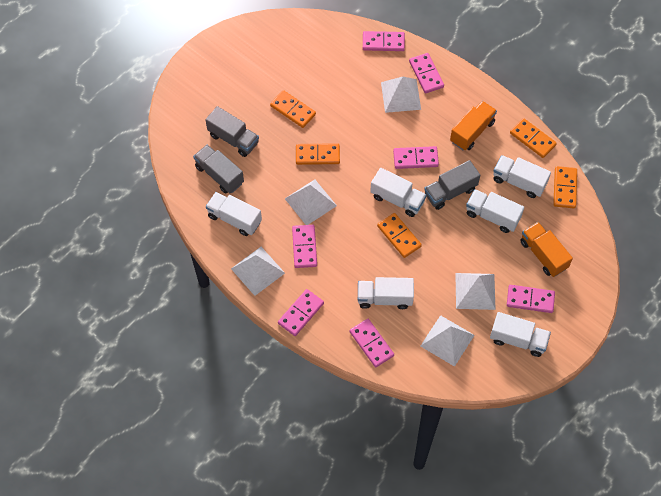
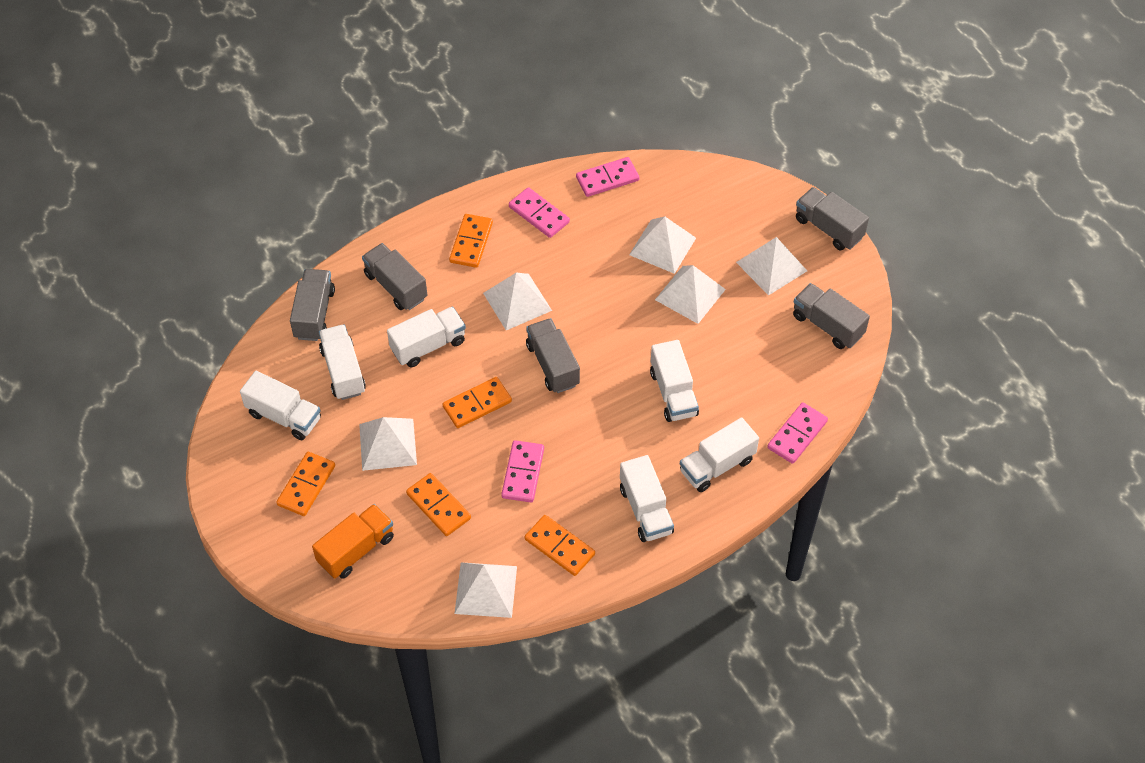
grey truck: 3 -> 5
orange truck: 2 -> 1
pink domino: 7 -> 4
white pyramid: 5 -> 6

